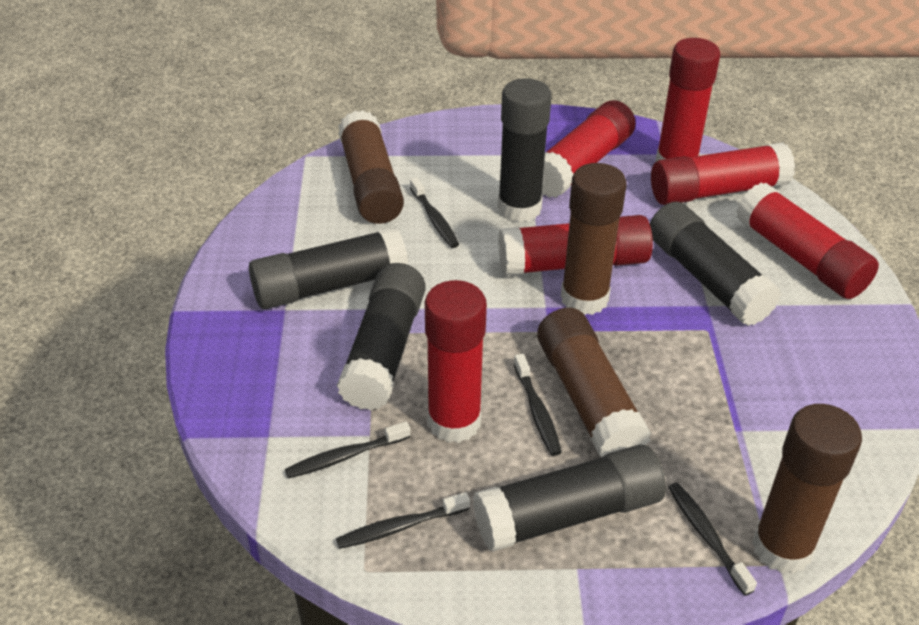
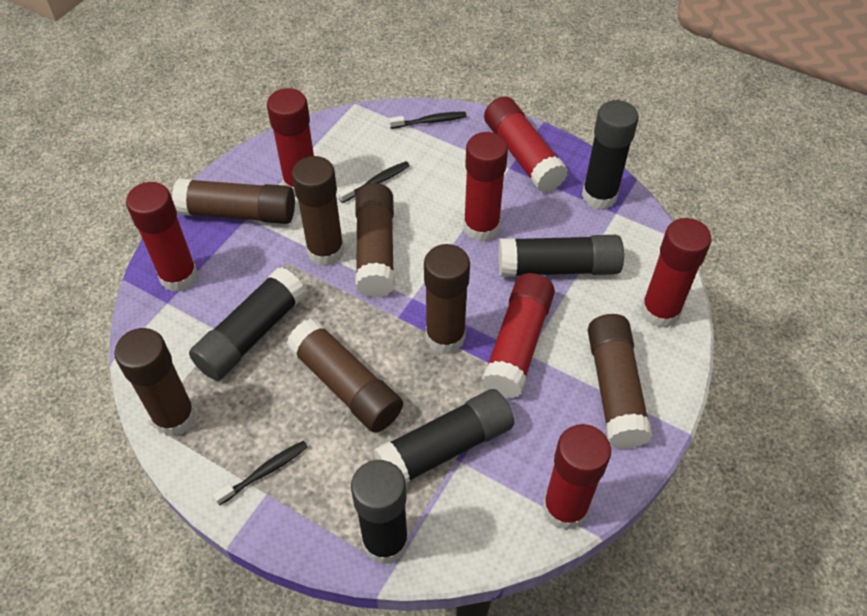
black toothbrush: 5 -> 3
brown glue stick: 4 -> 7
red glue stick: 6 -> 7

